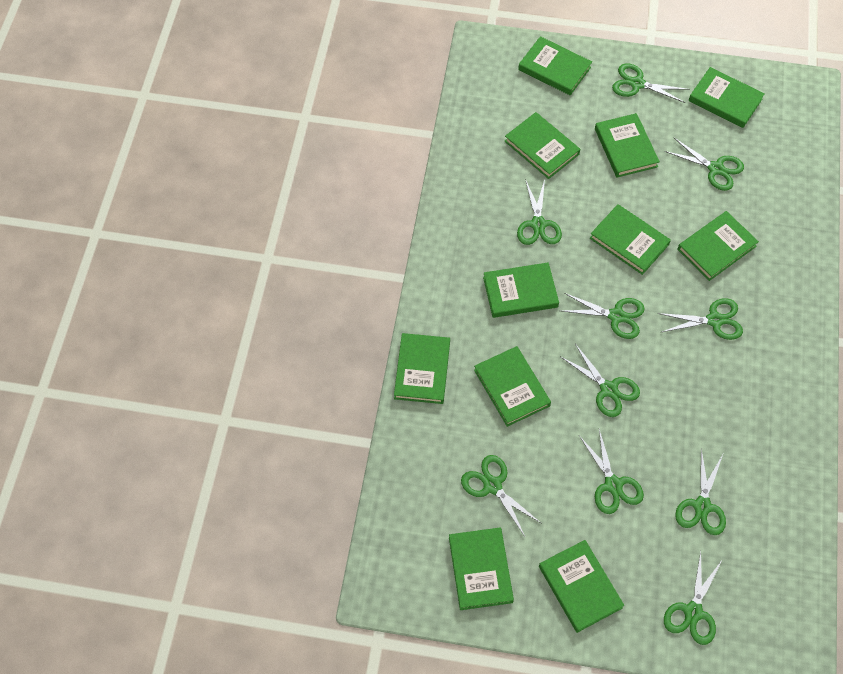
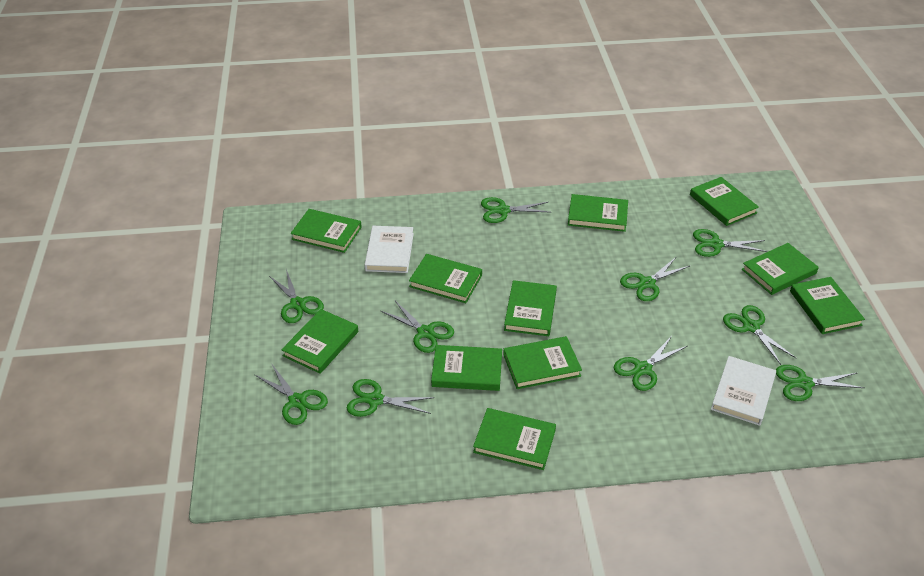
white book: 0 -> 2

